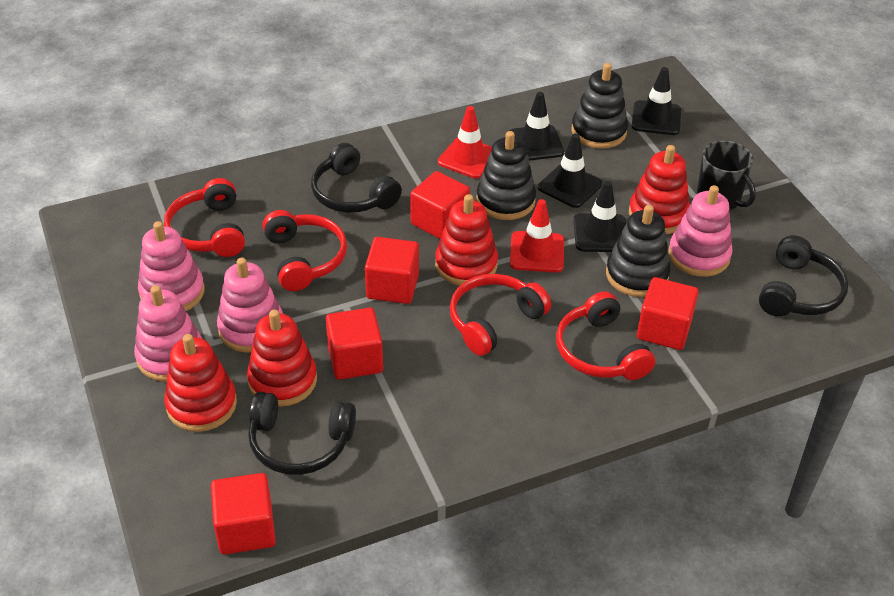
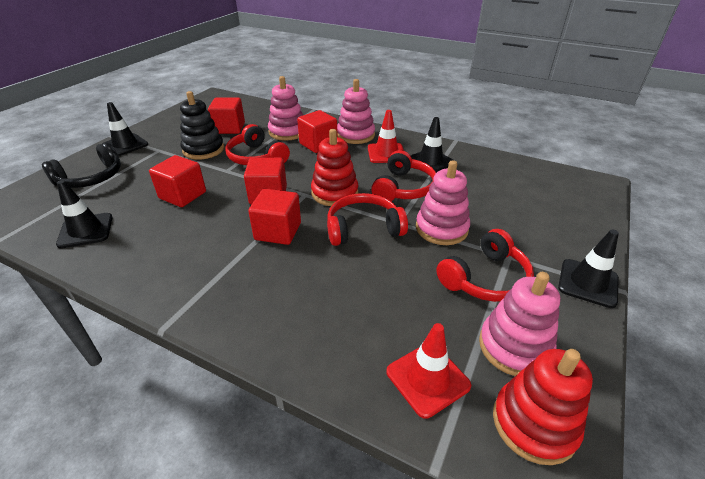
black headphones: 3 -> 1
black mug: 1 -> 0
black stacking toy: 3 -> 1
red stacking toy: 4 -> 2

